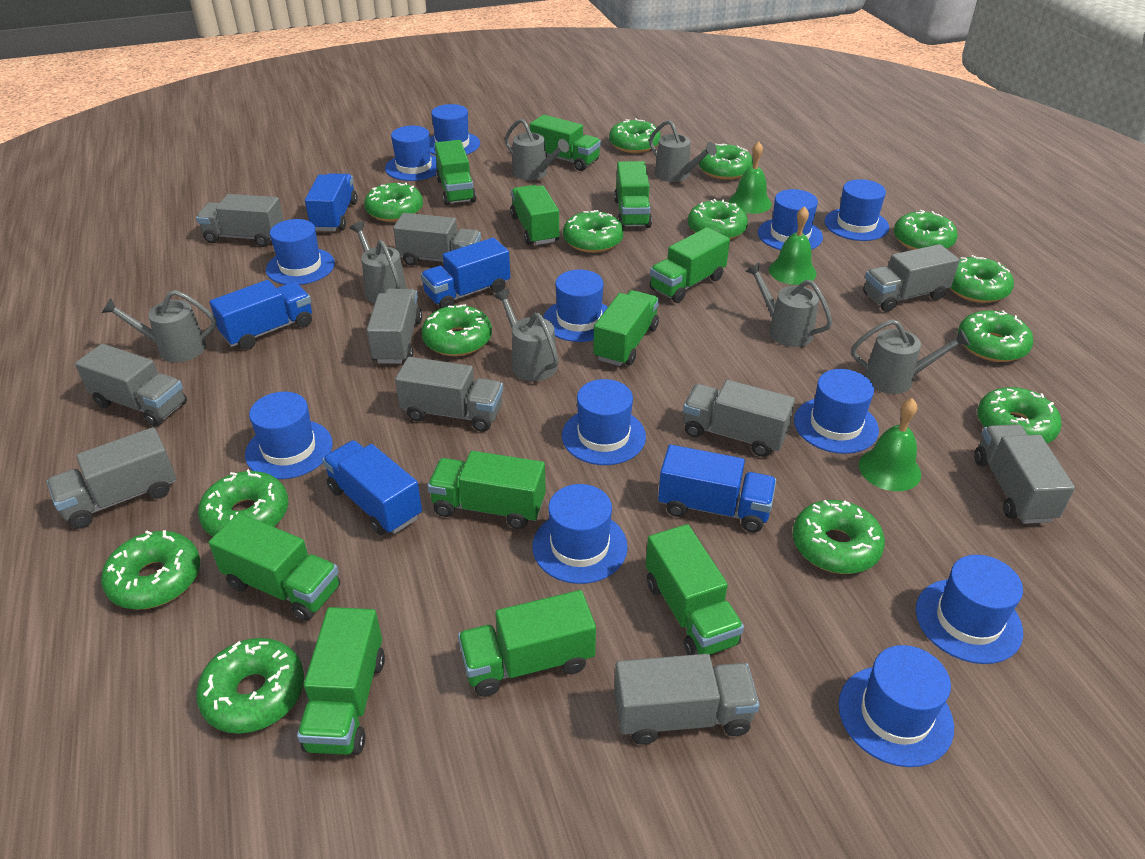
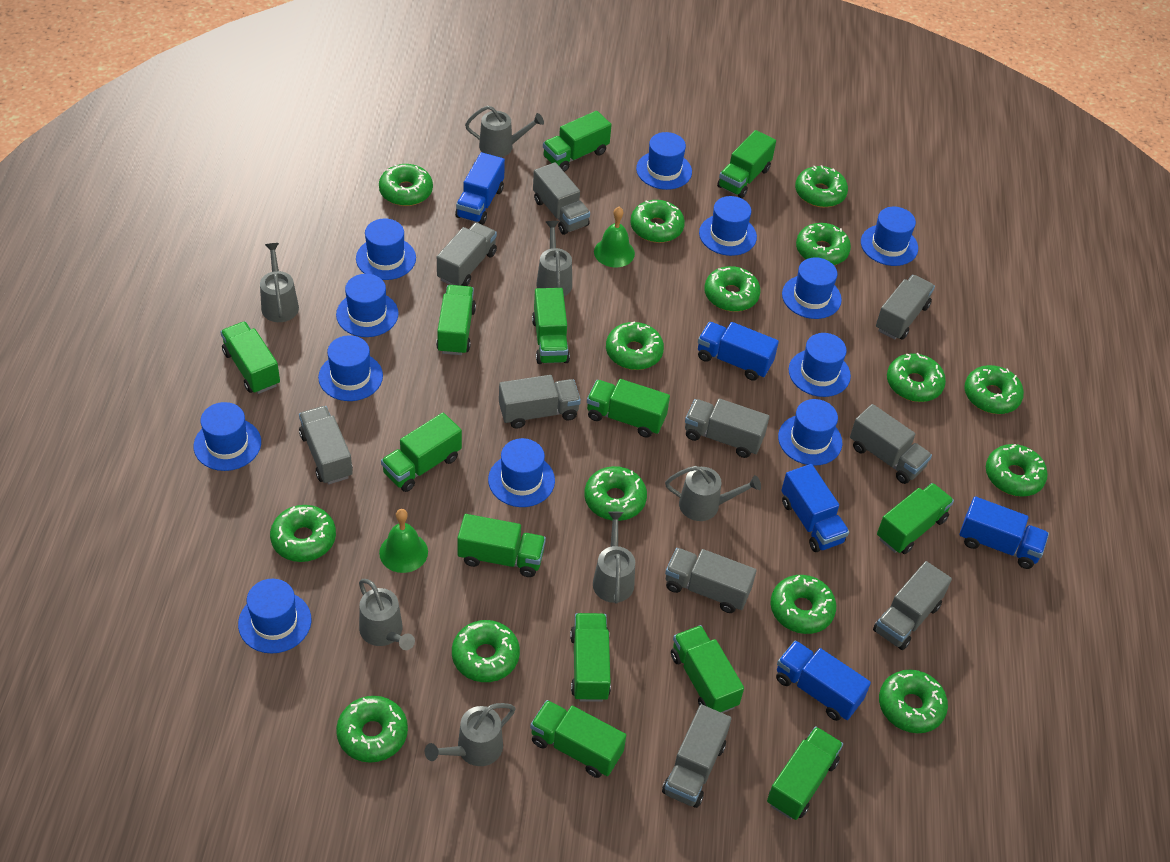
green bell: 3 -> 2
green donut: 14 -> 15
green truck: 11 -> 13

